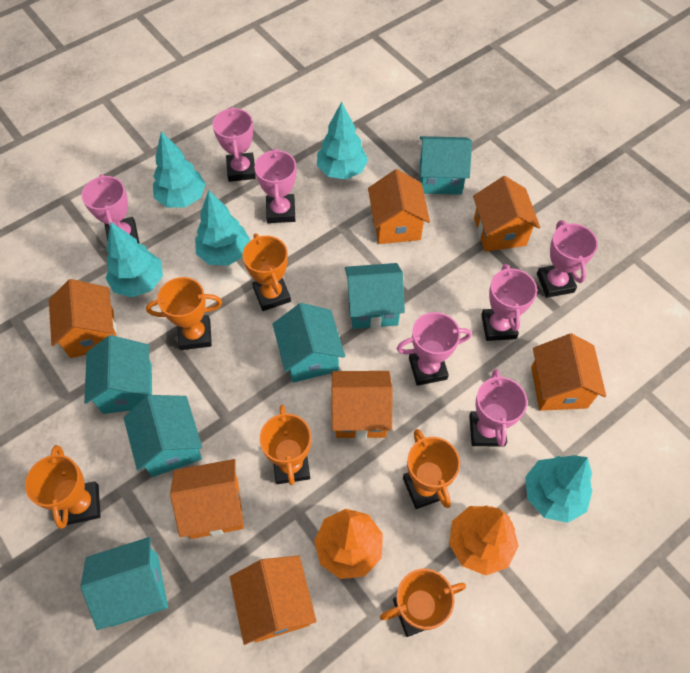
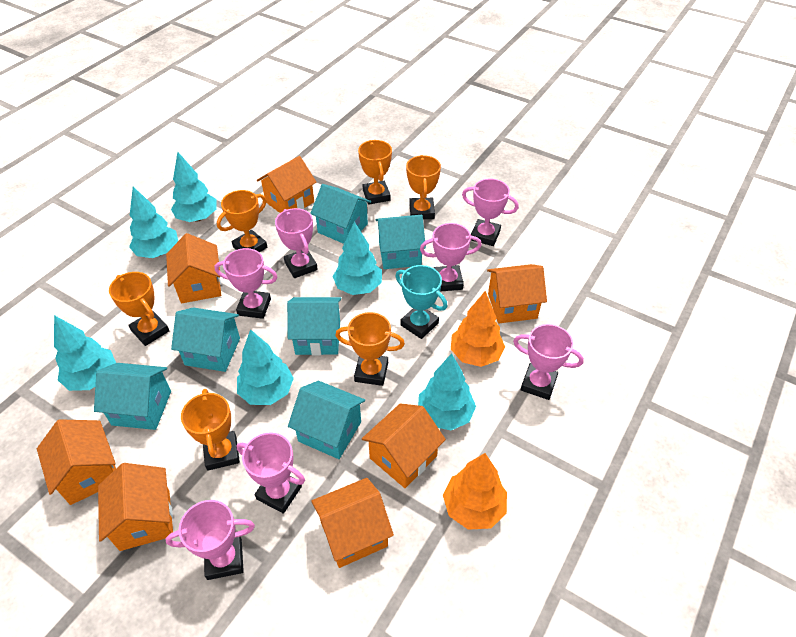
turquoise tree: 5 -> 6
turquoise trophy: 0 -> 1

